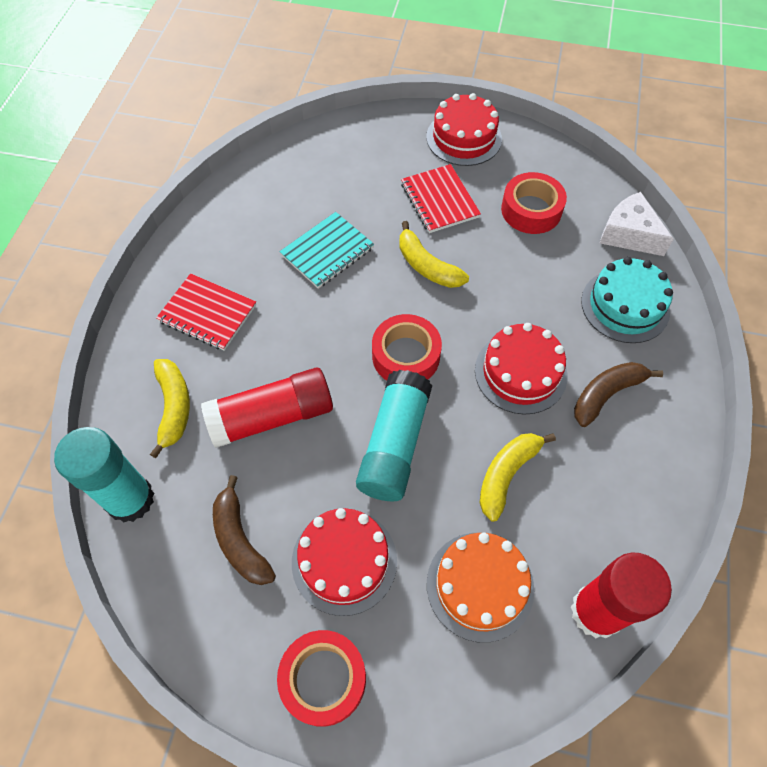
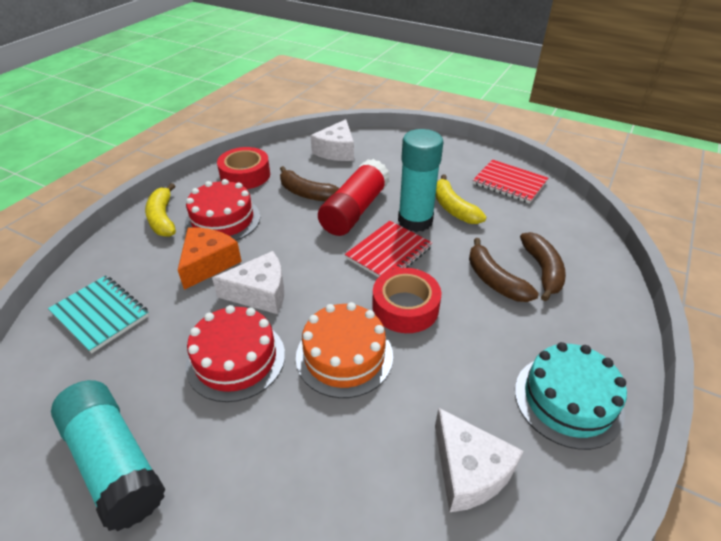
brown banana: 2 -> 3
orange cheese: 0 -> 1
red cake: 3 -> 2
red glue stick: 2 -> 1
red tape: 3 -> 2
white cheese: 1 -> 3
yellow banana: 3 -> 2

